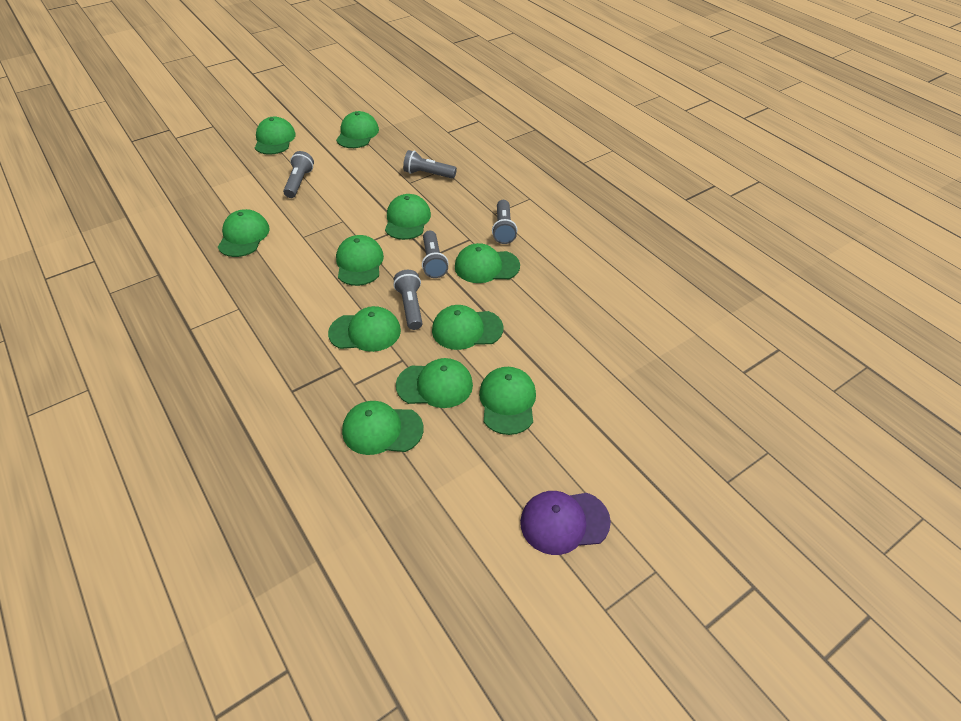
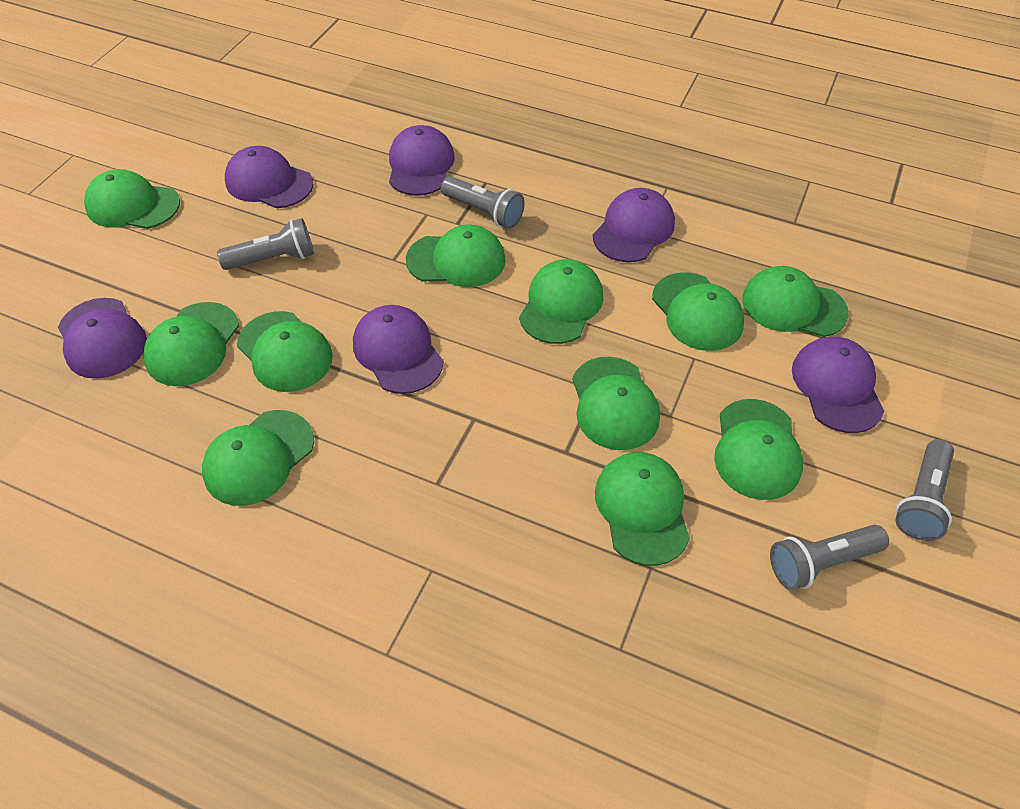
grey flashlight: 5 -> 4
purple cap: 1 -> 6

